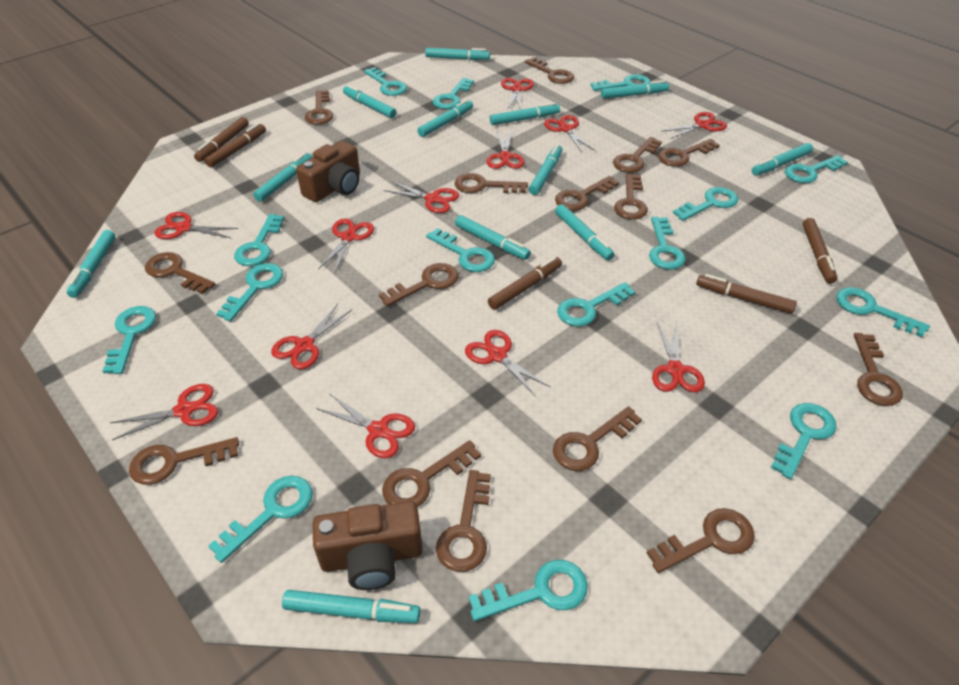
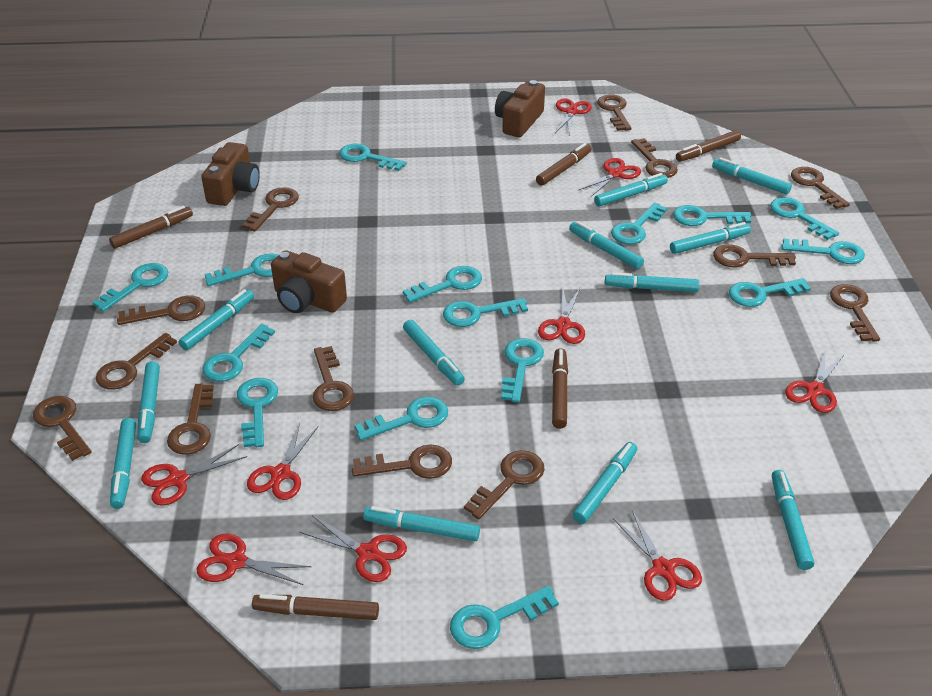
brown camera: 2 -> 3
brown key: 15 -> 13
red scissors: 12 -> 9

